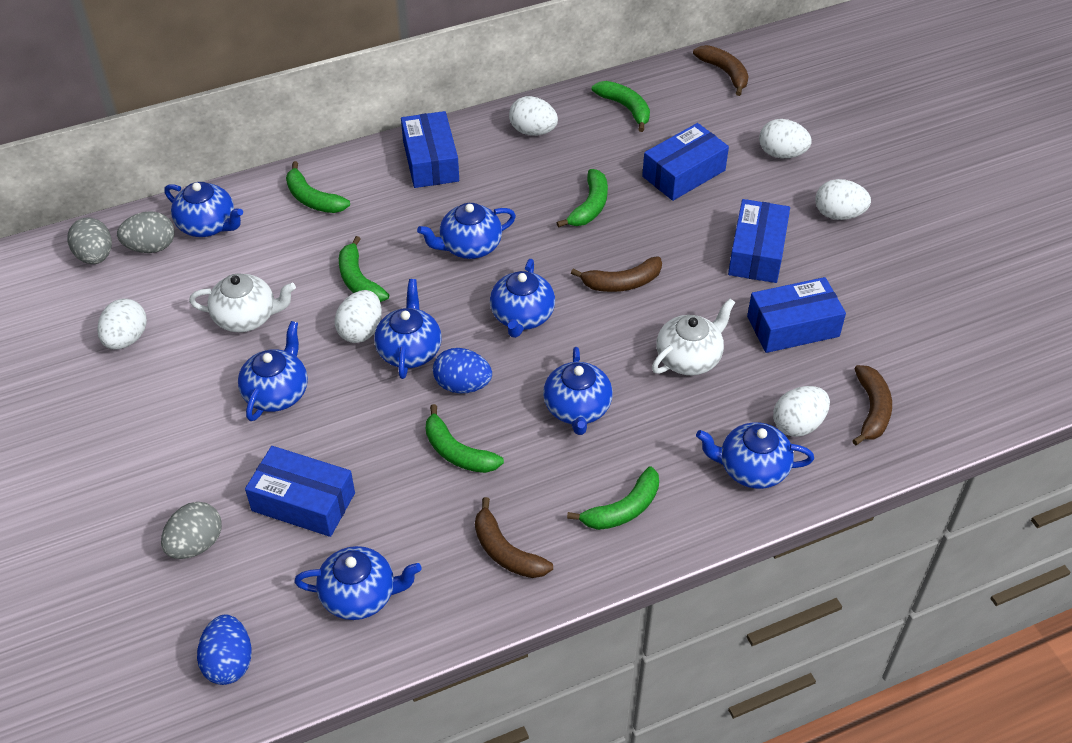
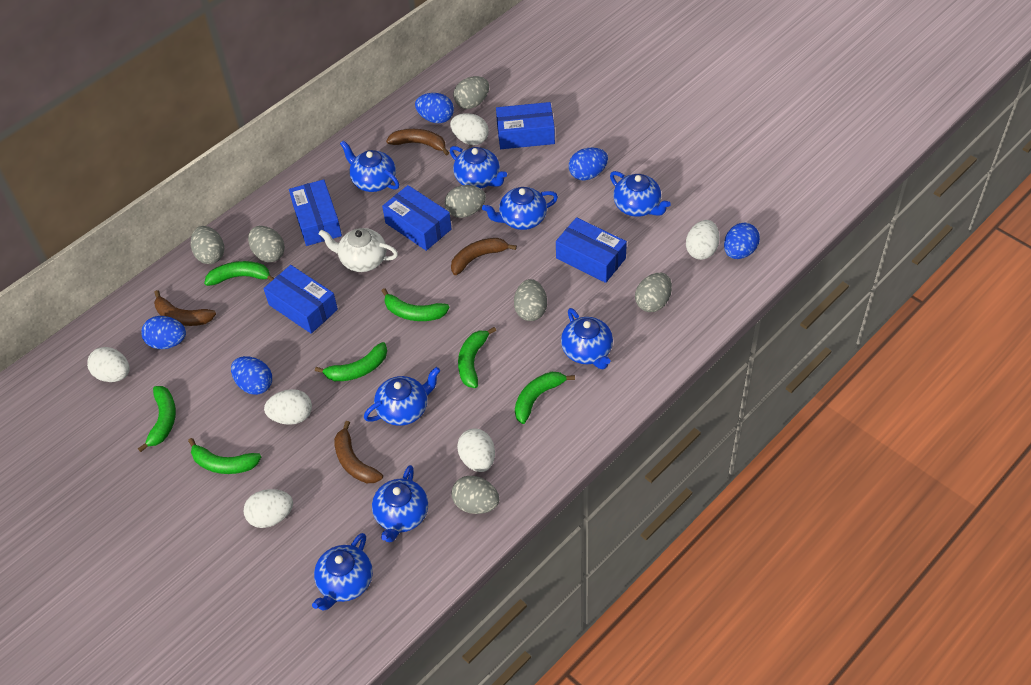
blue egg: 2 -> 5
green banana: 6 -> 7
grey egg: 3 -> 7
white teapot: 2 -> 1

